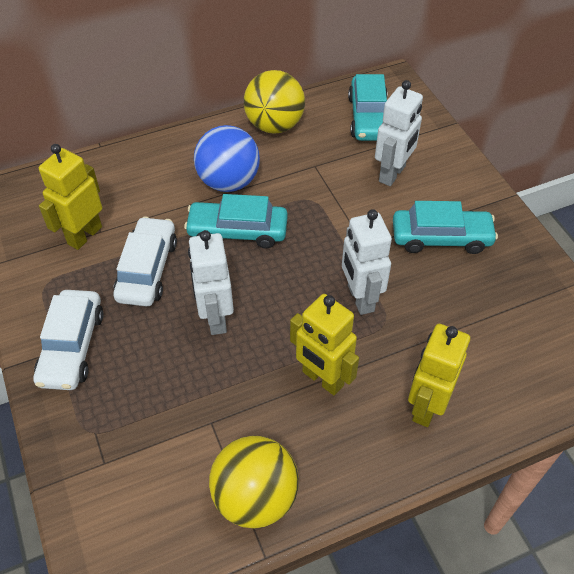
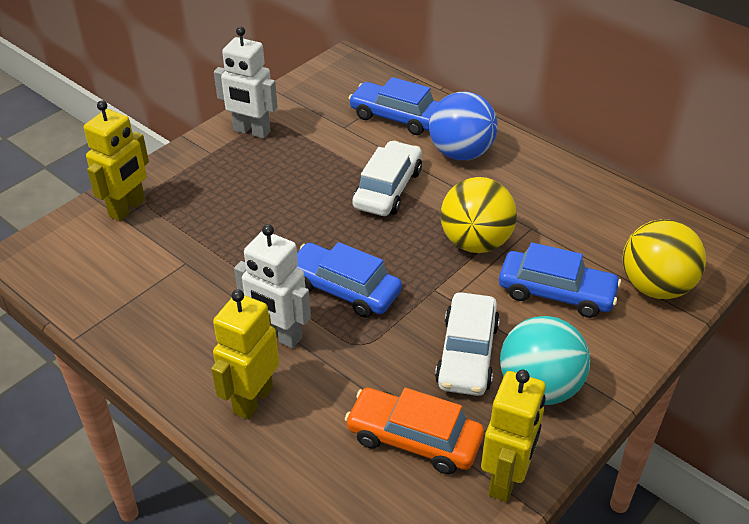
blue car: 0 -> 3
orange car: 0 -> 1
turquoise ball: 0 -> 1
turquoise car: 3 -> 0
white robot: 3 -> 2

